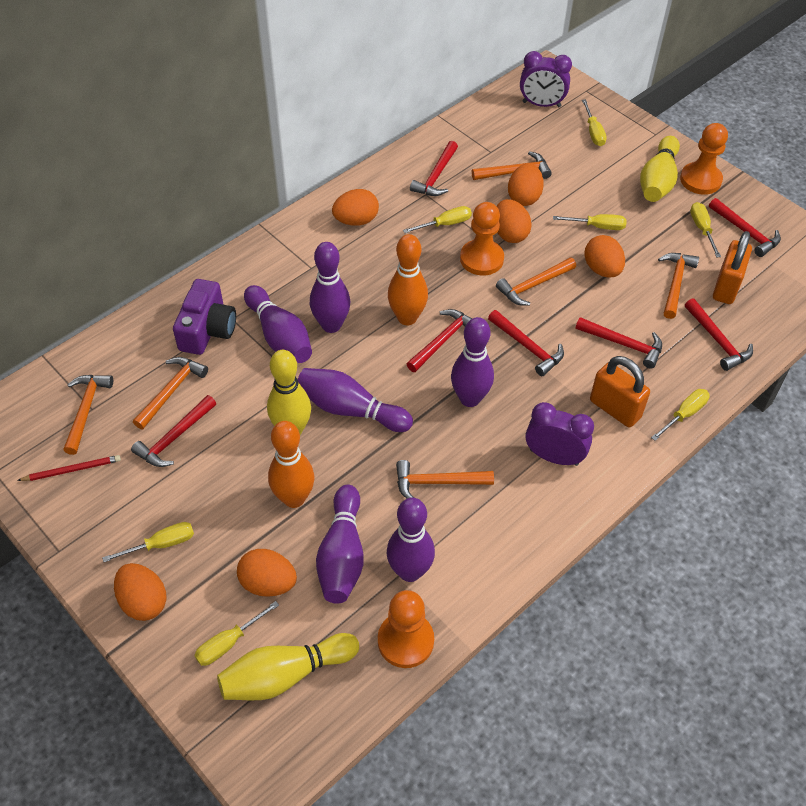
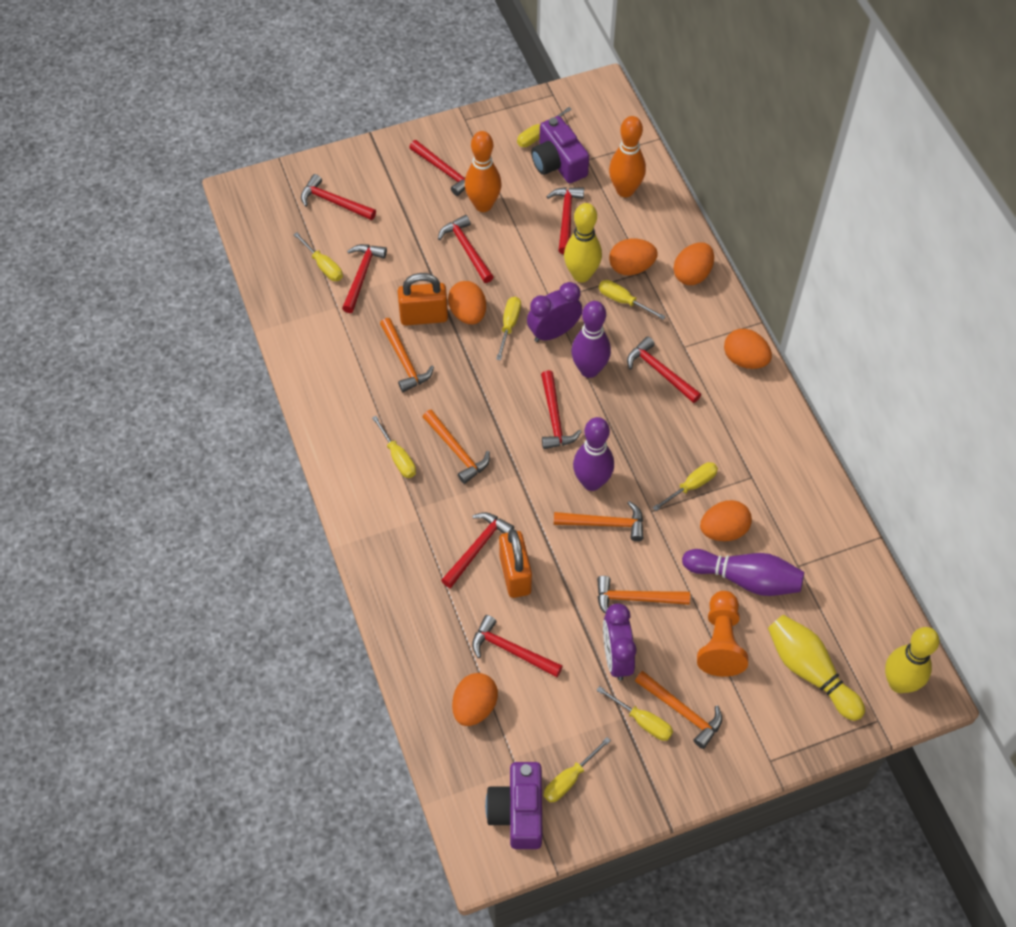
orange hammer: 6 -> 5
orange pawn: 3 -> 1
purple bowling pin: 6 -> 3
purple camera: 1 -> 2
red hammer: 7 -> 9
red pencil: 1 -> 0
yellow screwdriver: 7 -> 8

